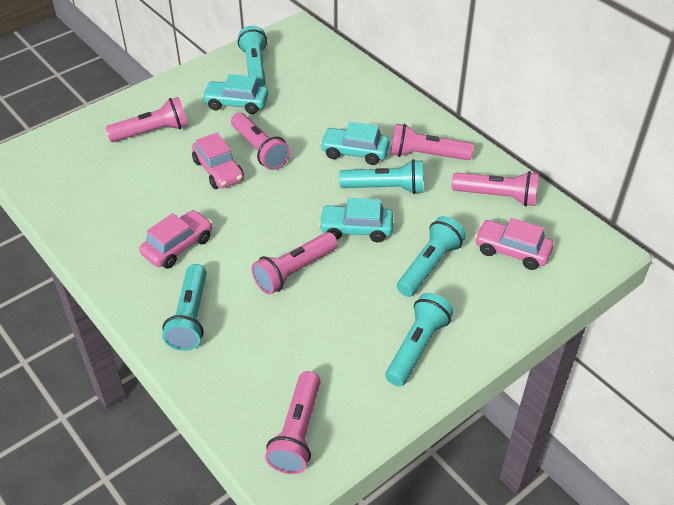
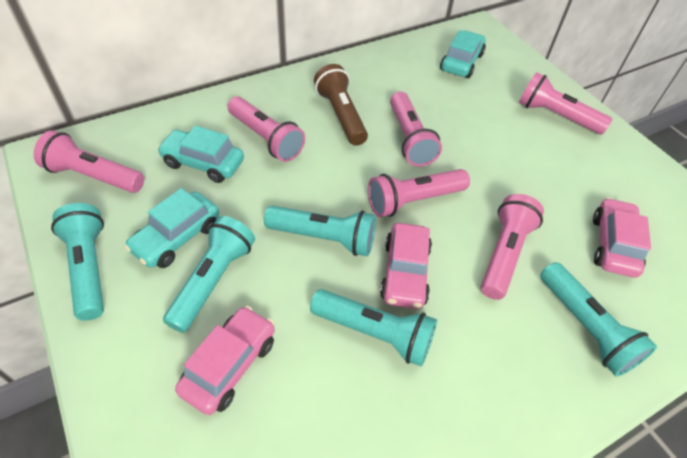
brown flashlight: 0 -> 1

